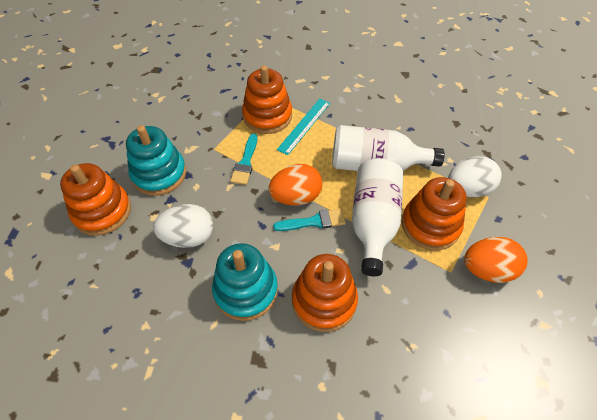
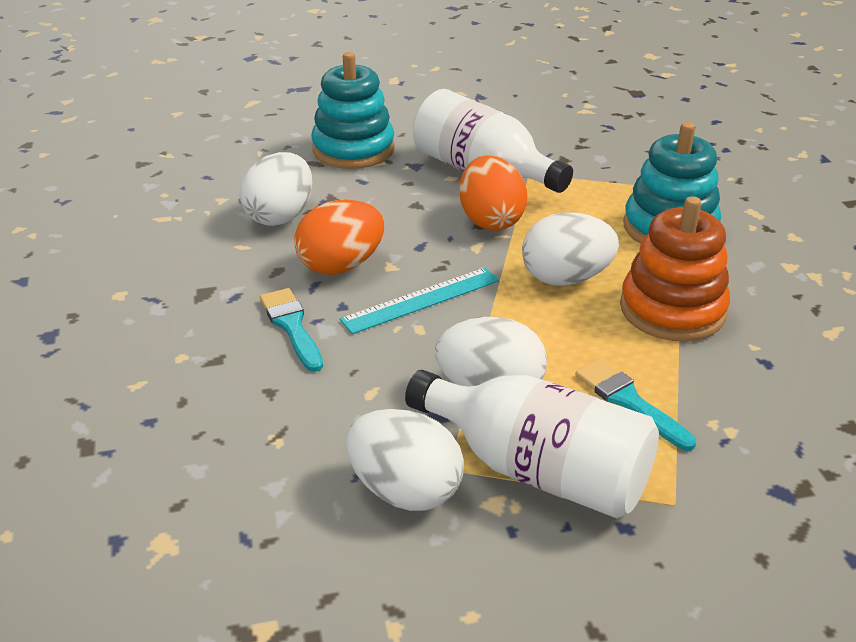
orange stacking toy: 4 -> 1
white egg: 2 -> 4

